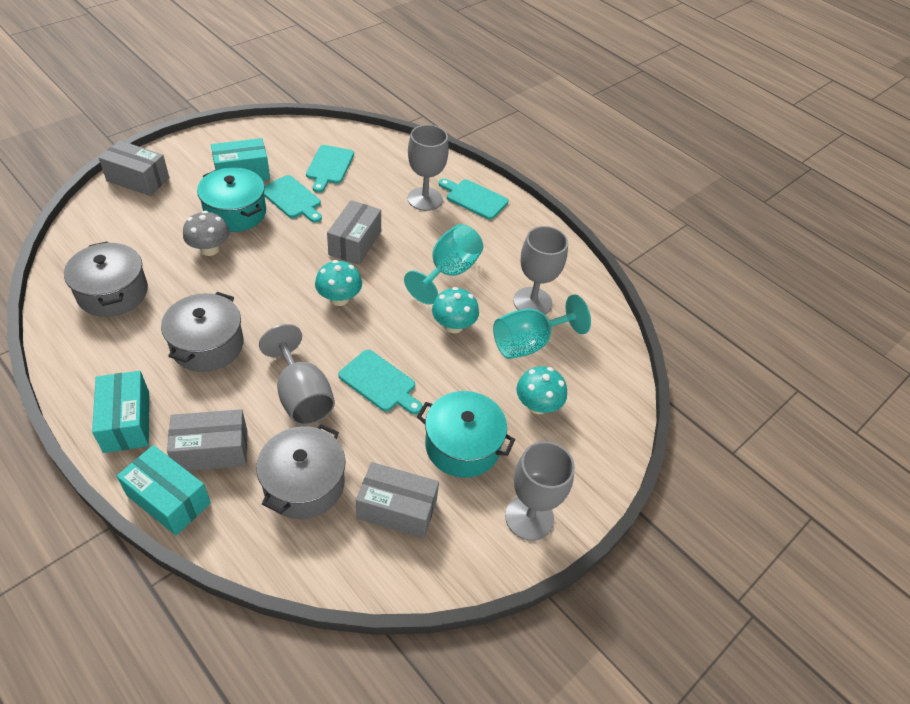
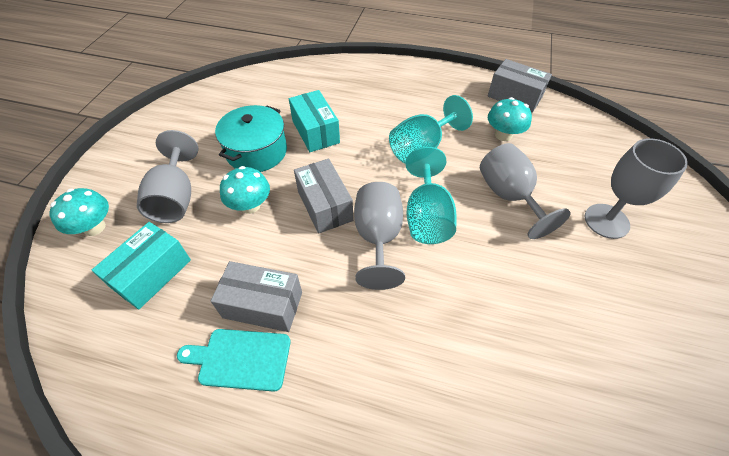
grey box: 4 -> 3
grey mushroom: 1 -> 0
grey pot: 3 -> 0
turquoise box: 3 -> 2
turquoise cutting board: 4 -> 1
turquoise pot: 2 -> 1

